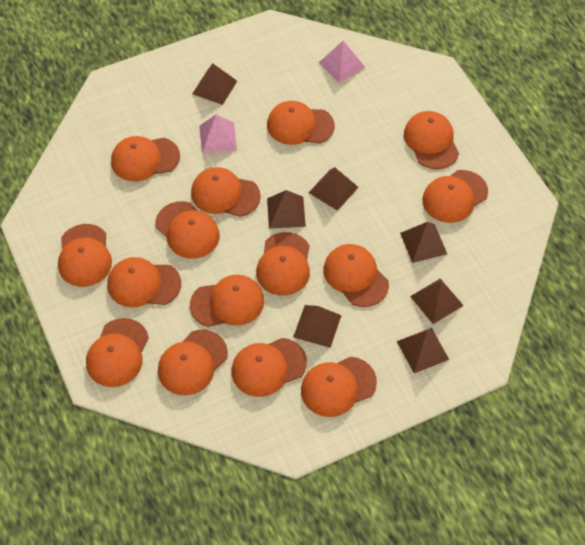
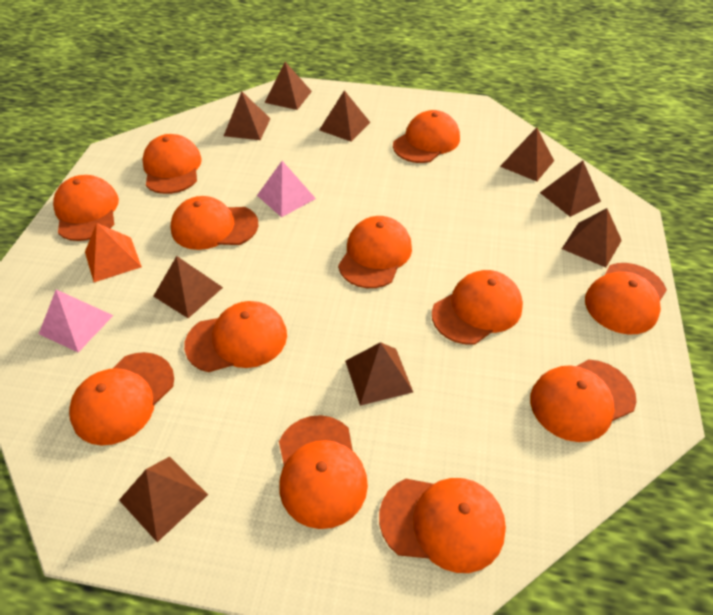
brown pyramid: 7 -> 9
orange cap: 15 -> 12
orange pyramid: 0 -> 1

